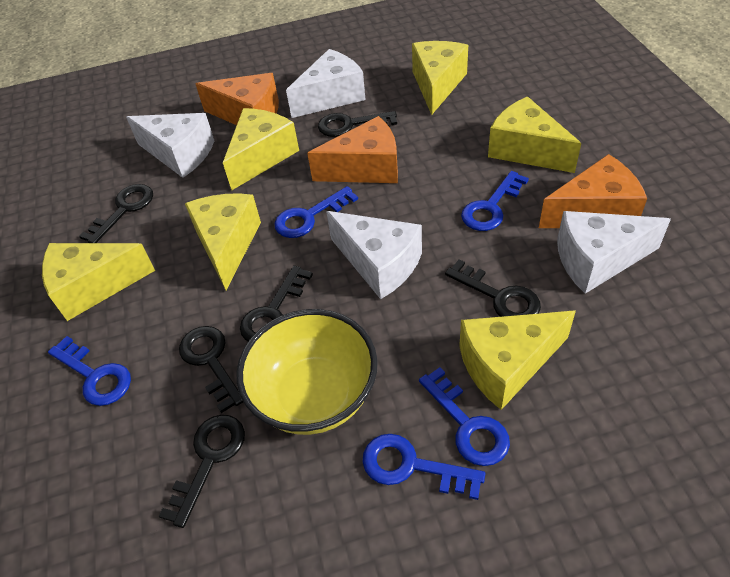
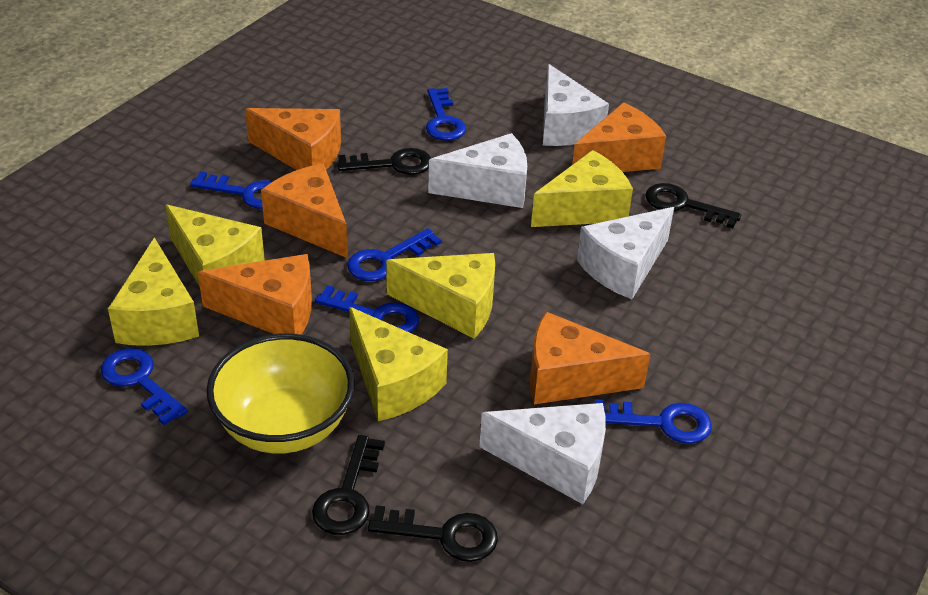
black key: 6 -> 4
blue key: 5 -> 6
orange cheese: 3 -> 5
yellow cheese: 6 -> 5

